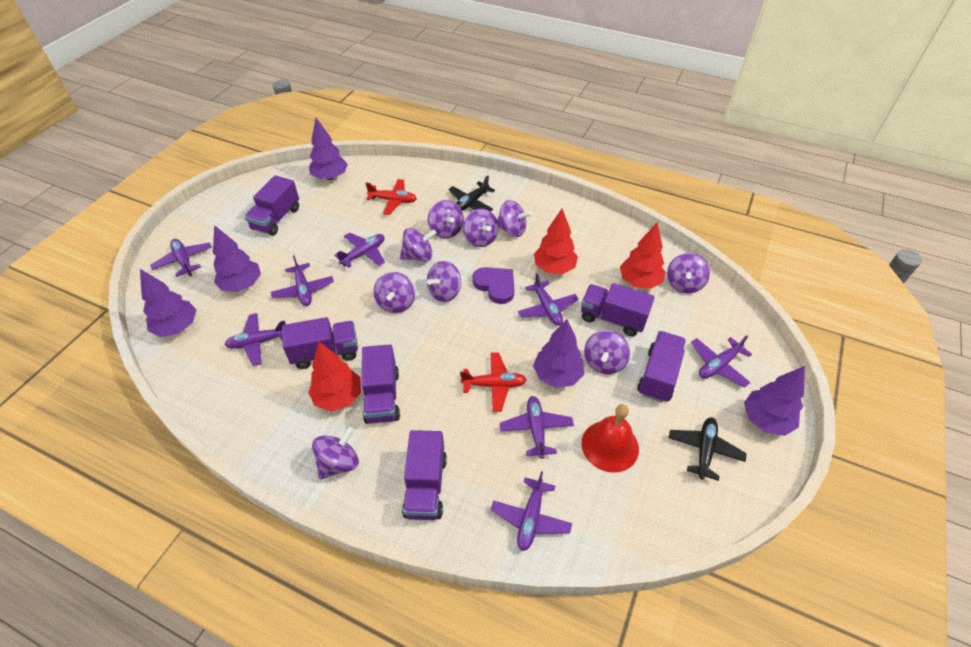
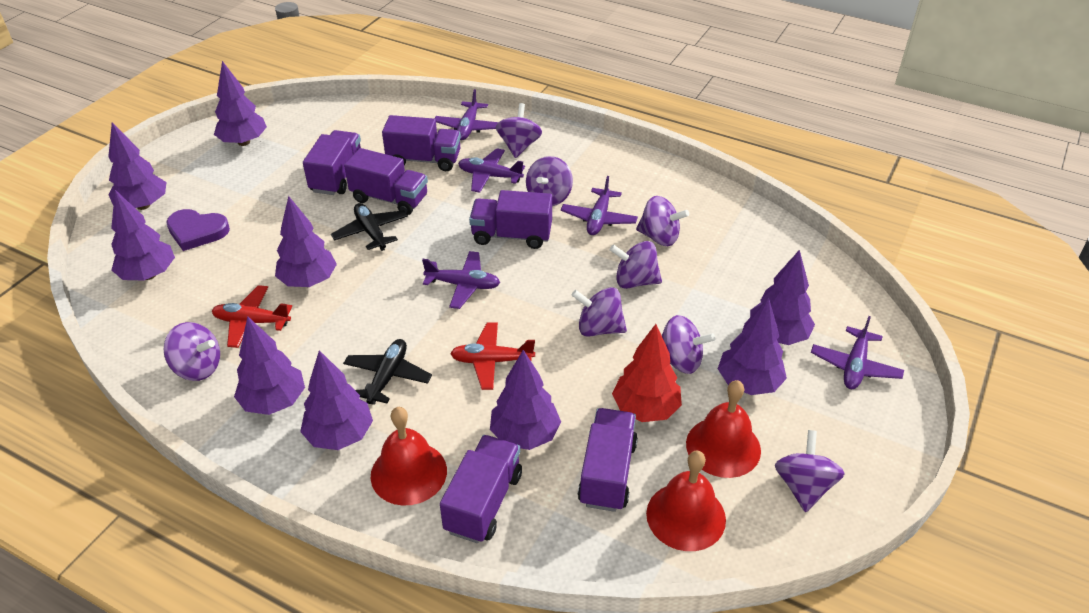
purple plane: 8 -> 5
purple spinning top: 9 -> 8
purple tree: 5 -> 9
red bell: 1 -> 3
red tree: 3 -> 1

